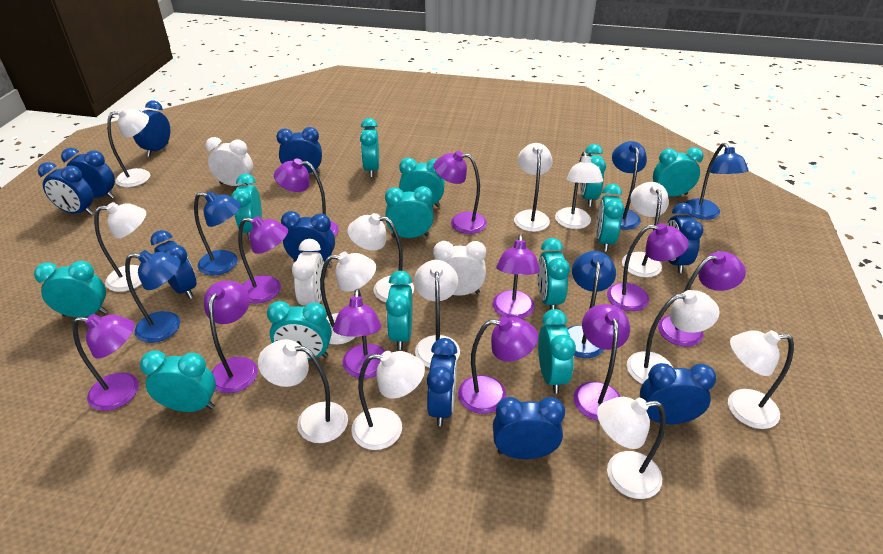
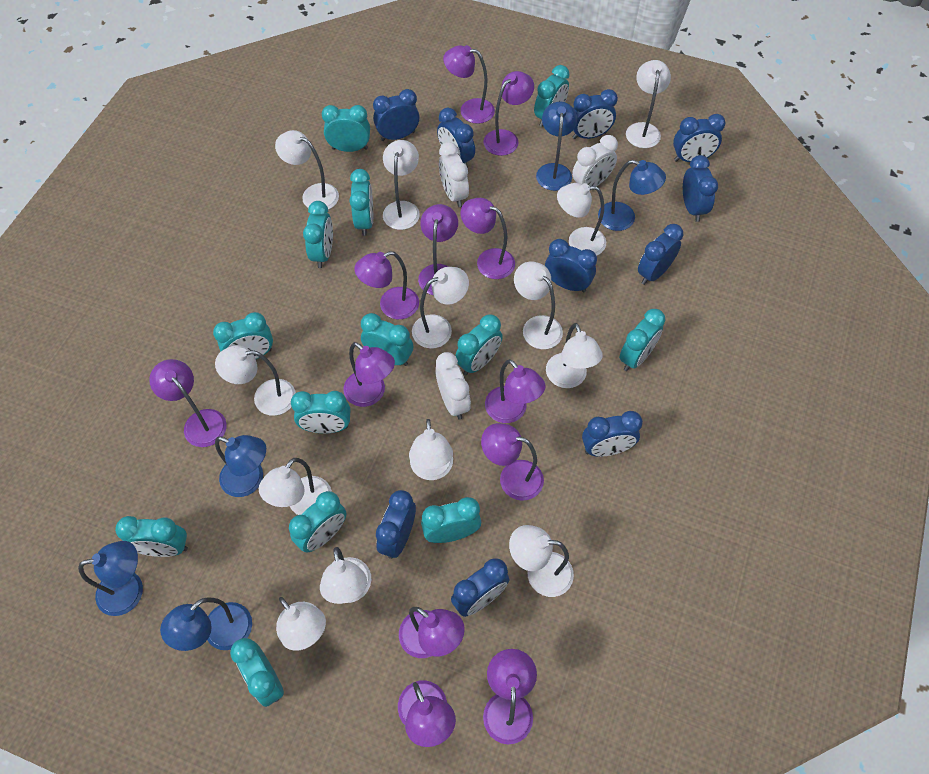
purple lamp: 11 -> 12

